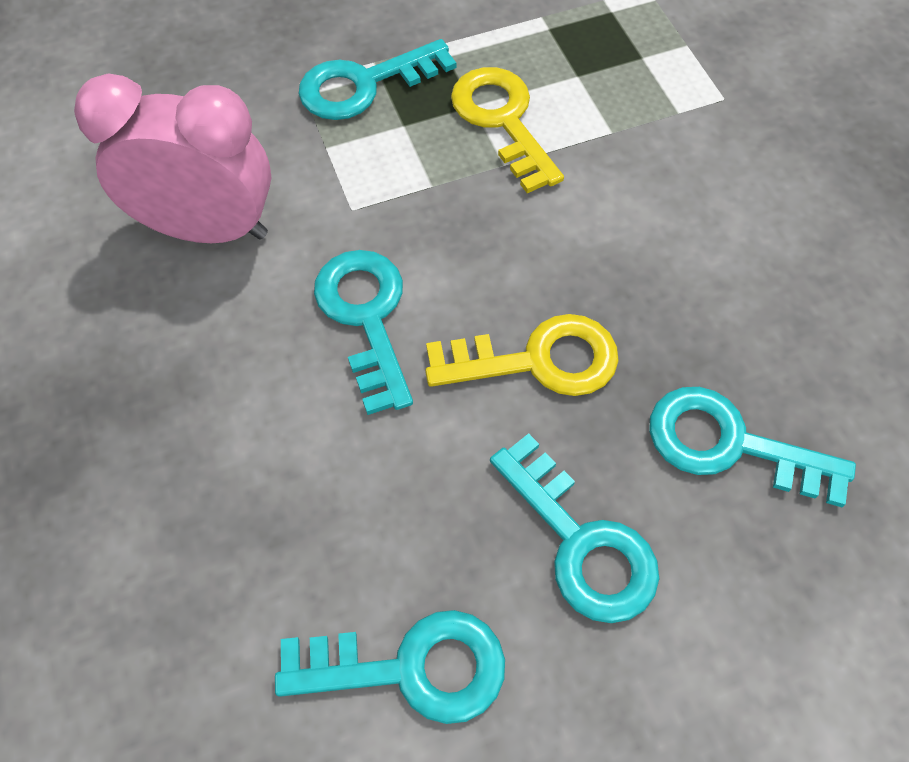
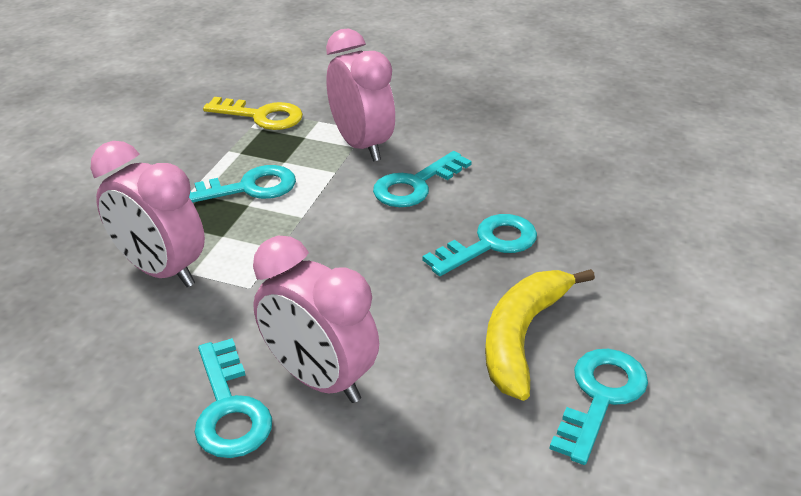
pink clock: 1 -> 3
yellow banana: 0 -> 1
yellow key: 2 -> 1

